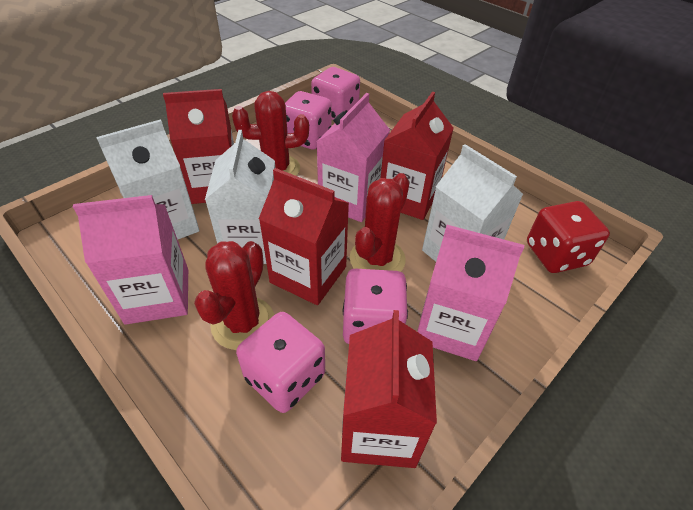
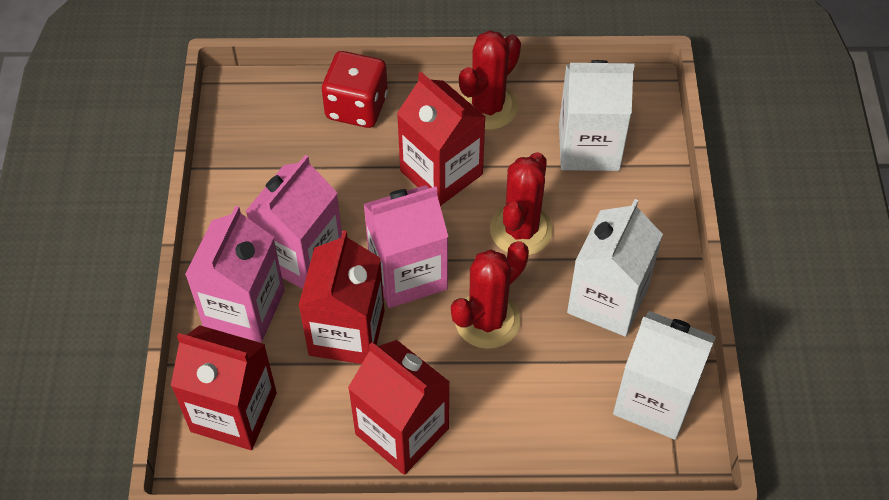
pink dice: 4 -> 0

